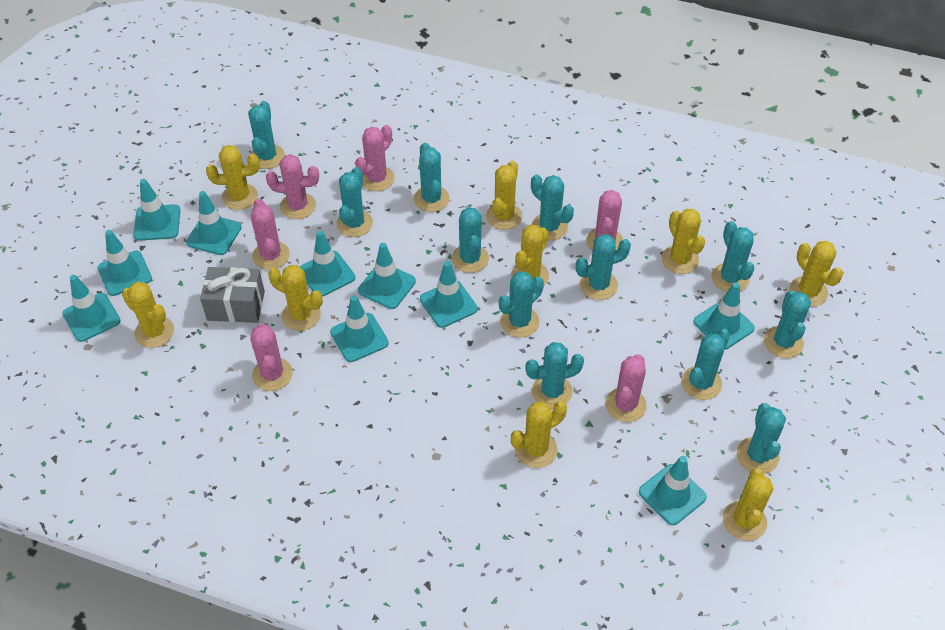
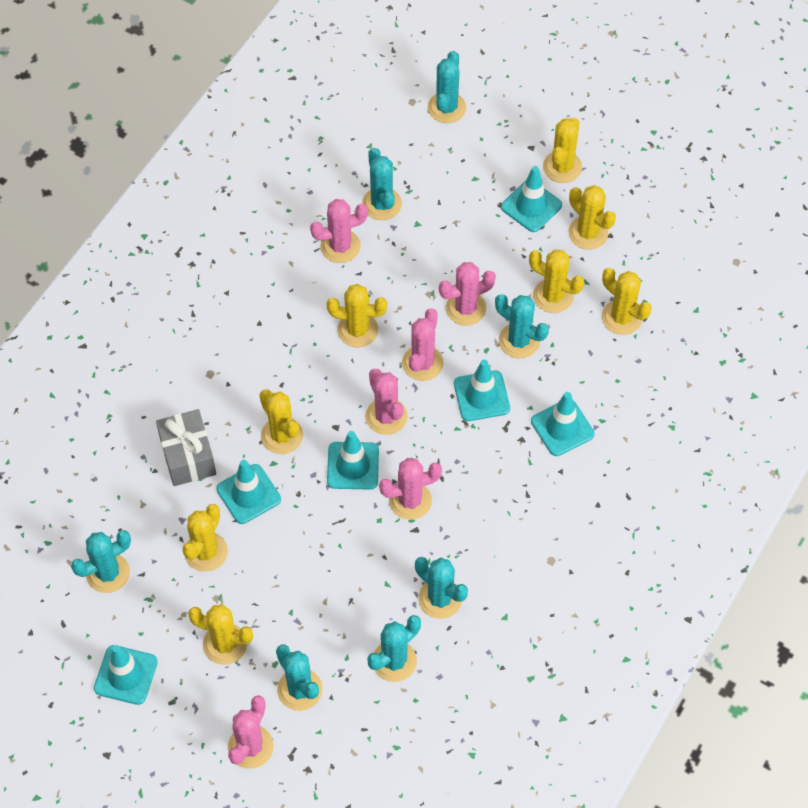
turquoise cactus: 12 -> 7
turquoise traffic cone: 10 -> 6
yellow cactus: 9 -> 8

